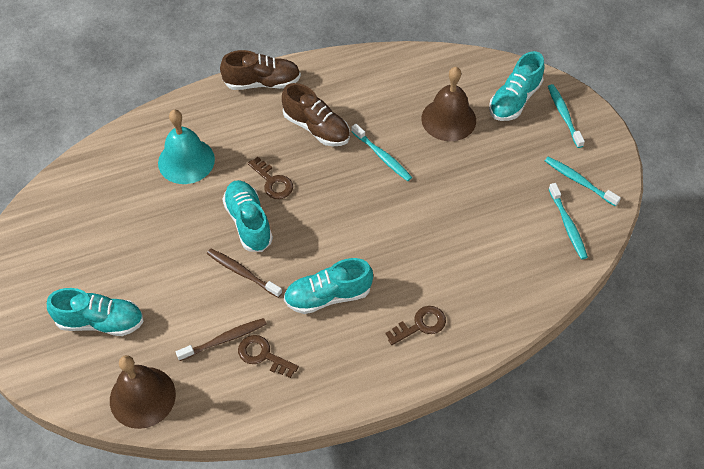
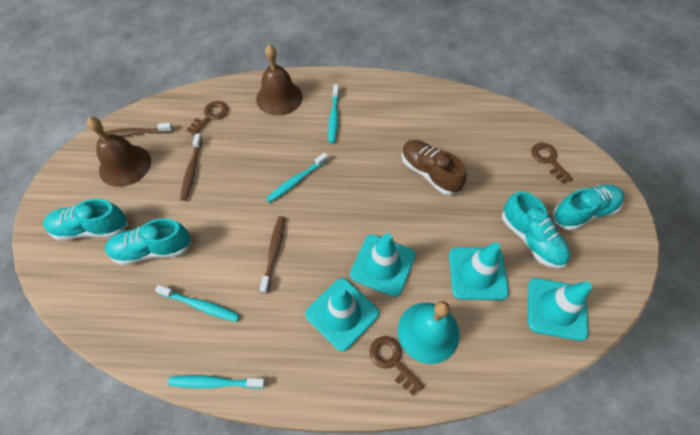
brown shoe: 2 -> 1
brown toothbrush: 2 -> 3
turquoise traffic cone: 0 -> 4

